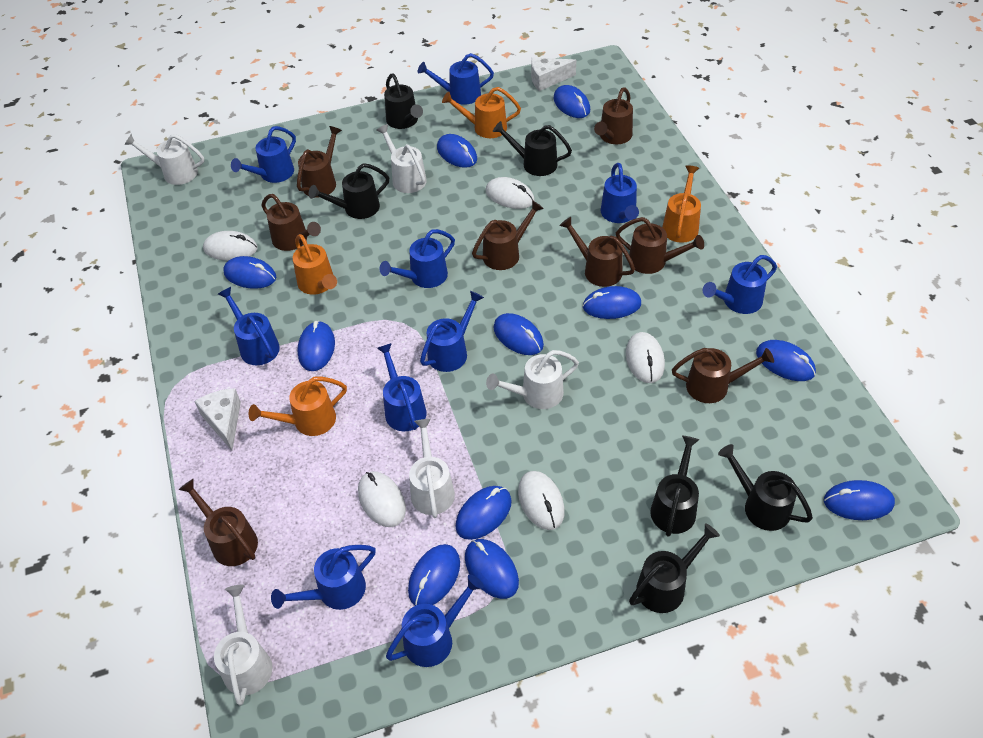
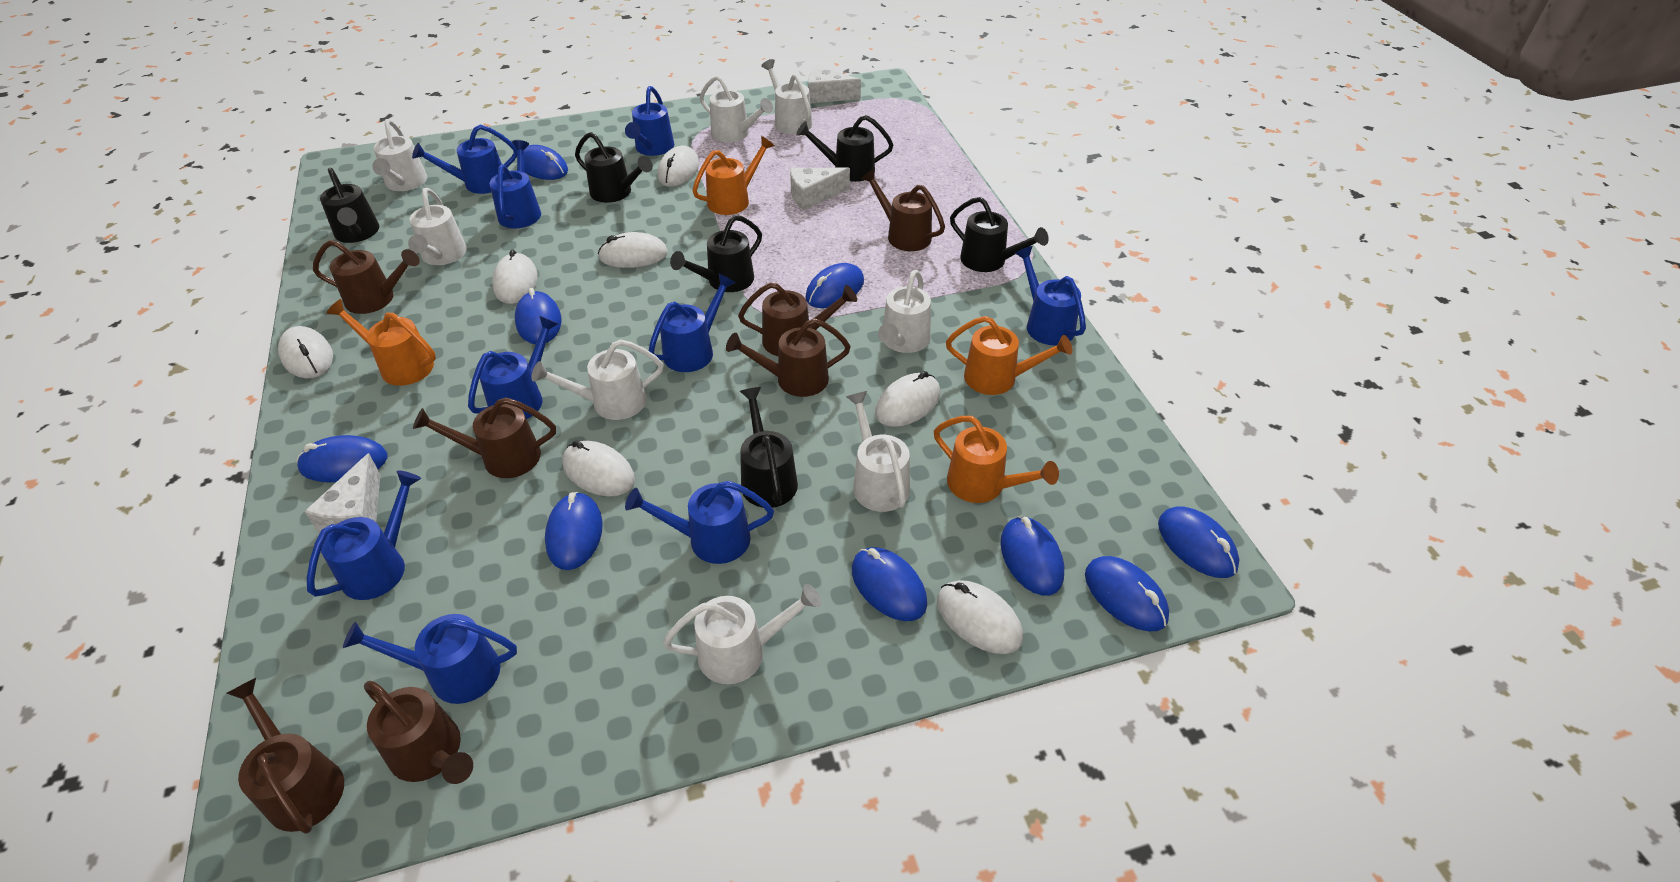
blue mouse: 11 -> 9
blue watering can: 10 -> 9
brown watering can: 8 -> 7
white cheese: 2 -> 3
white mouse: 5 -> 7
white watering can: 5 -> 8

